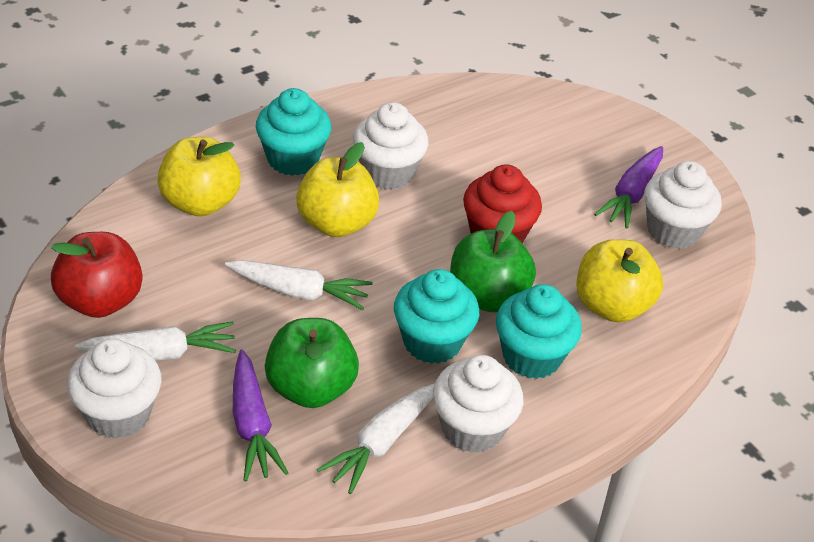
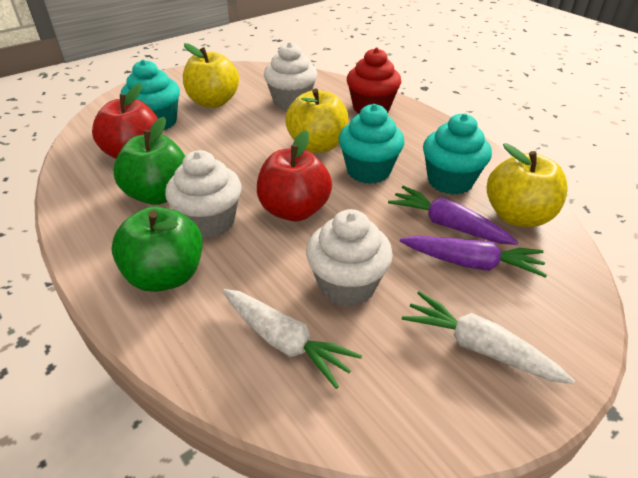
red apple: 1 -> 2
white carrot: 3 -> 2
white cupcake: 4 -> 3

